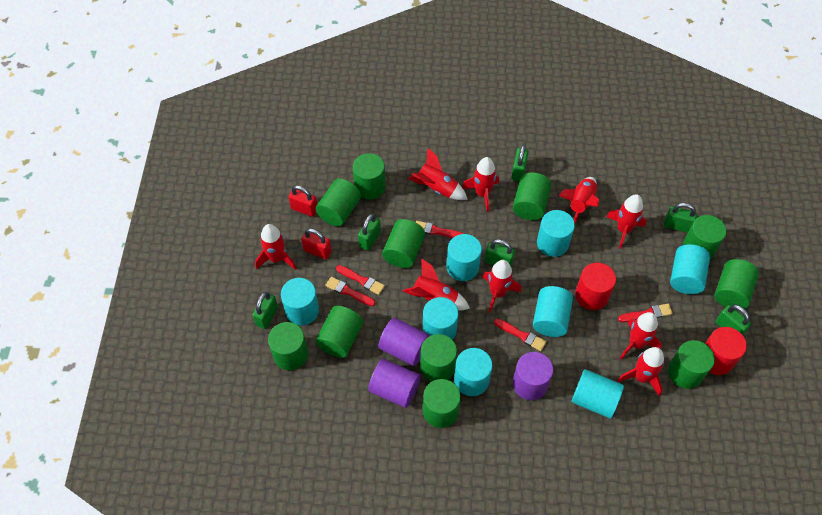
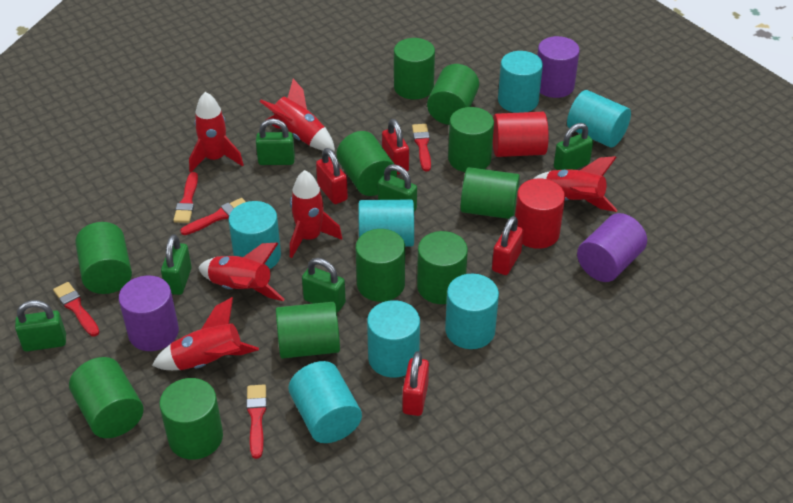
red padlock: 2 -> 4
red rocket: 9 -> 6
turquoise cylinder: 8 -> 7

